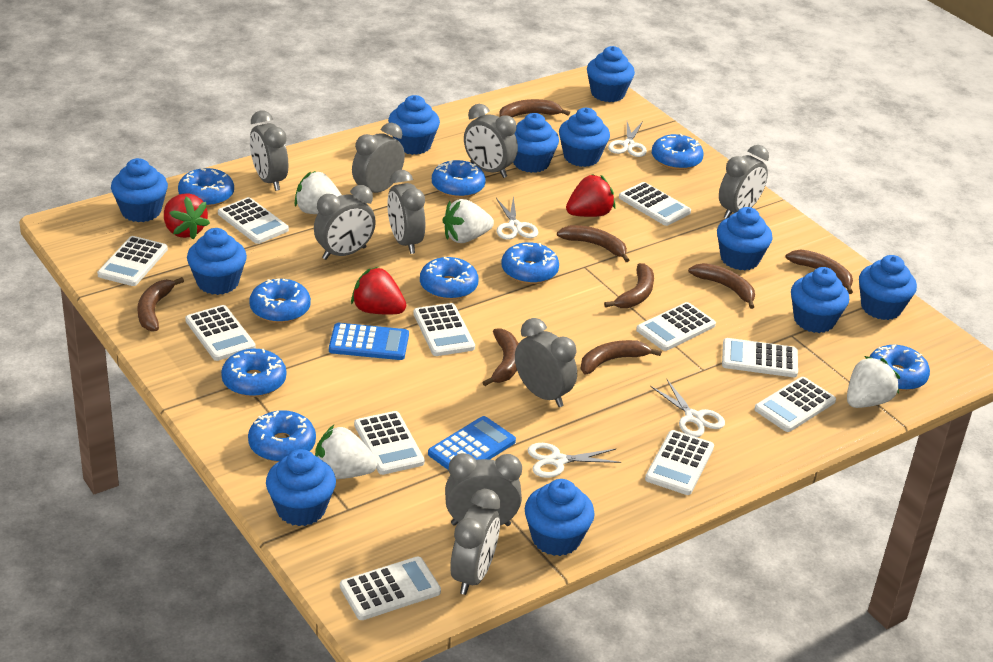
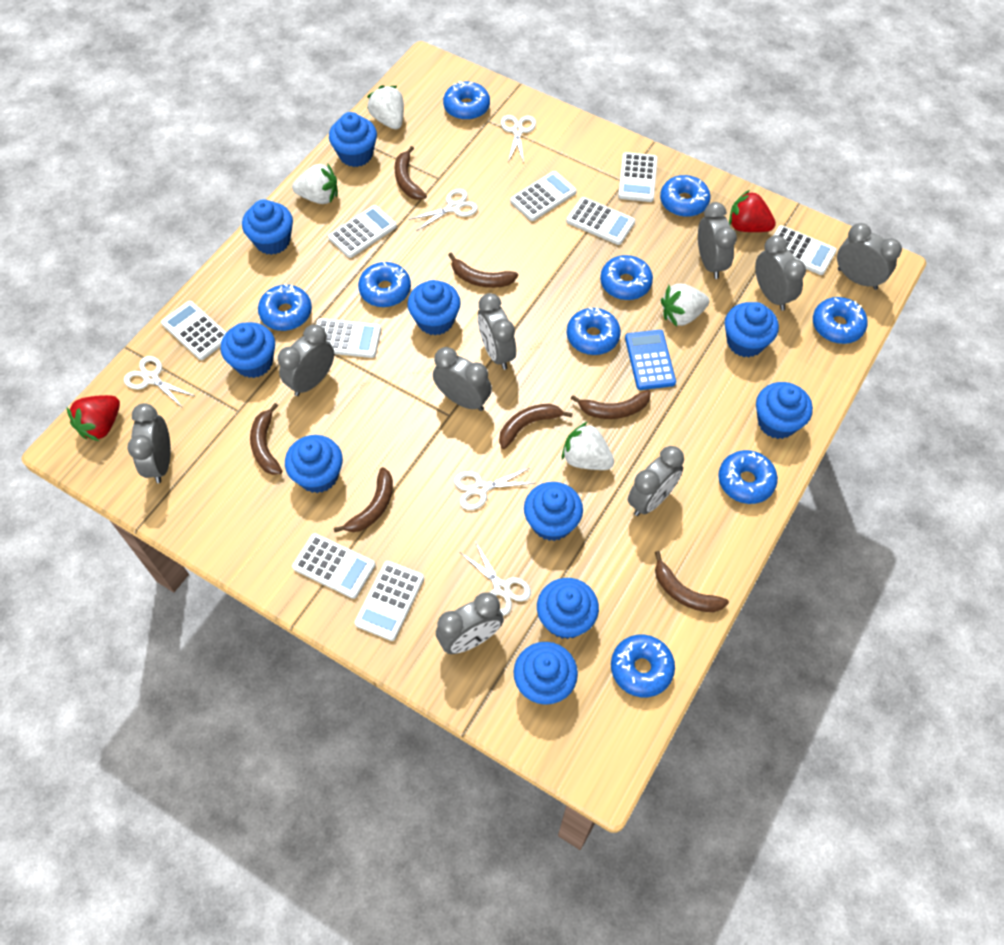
blue calculator: 2 -> 1
blue cupcake: 11 -> 10
brown banana: 8 -> 7
red strawberry: 3 -> 2
white calculator: 11 -> 9
white scissors: 4 -> 5

